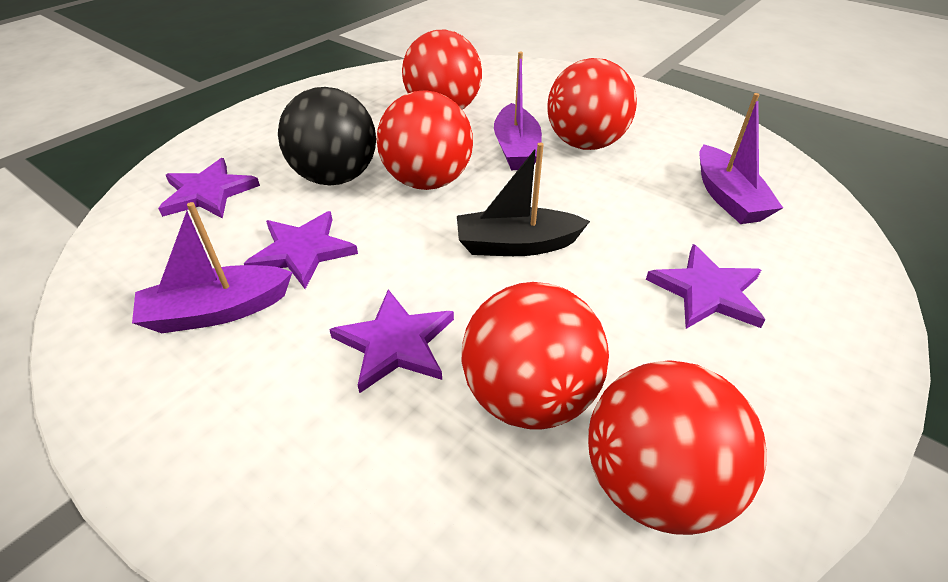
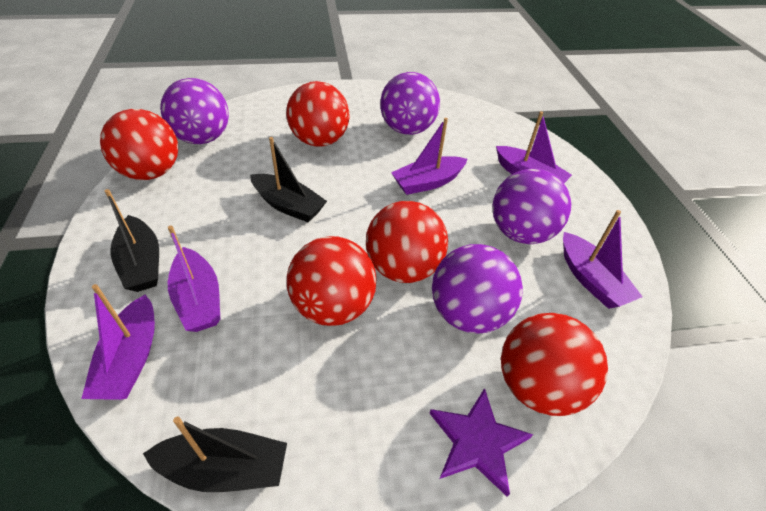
black ball: 1 -> 0
black boat: 1 -> 3
purple ball: 0 -> 4
purple boat: 3 -> 5
purple star: 4 -> 1

